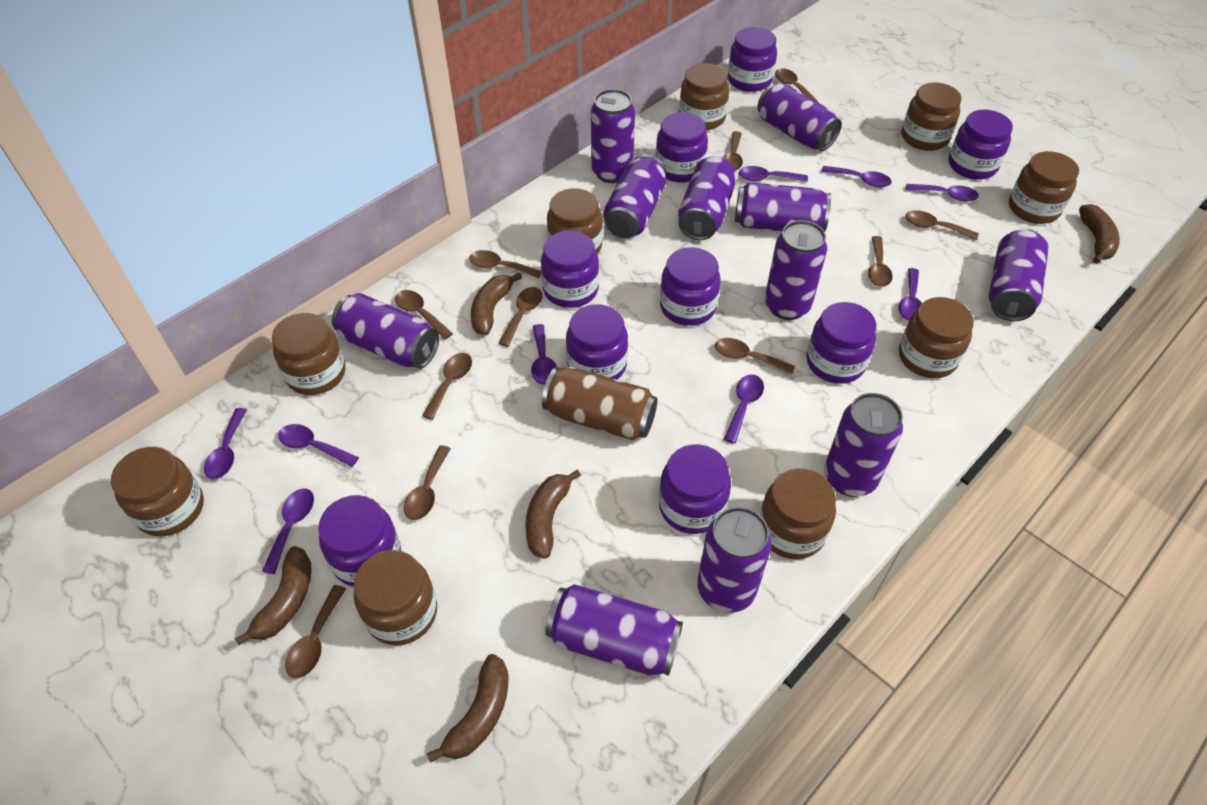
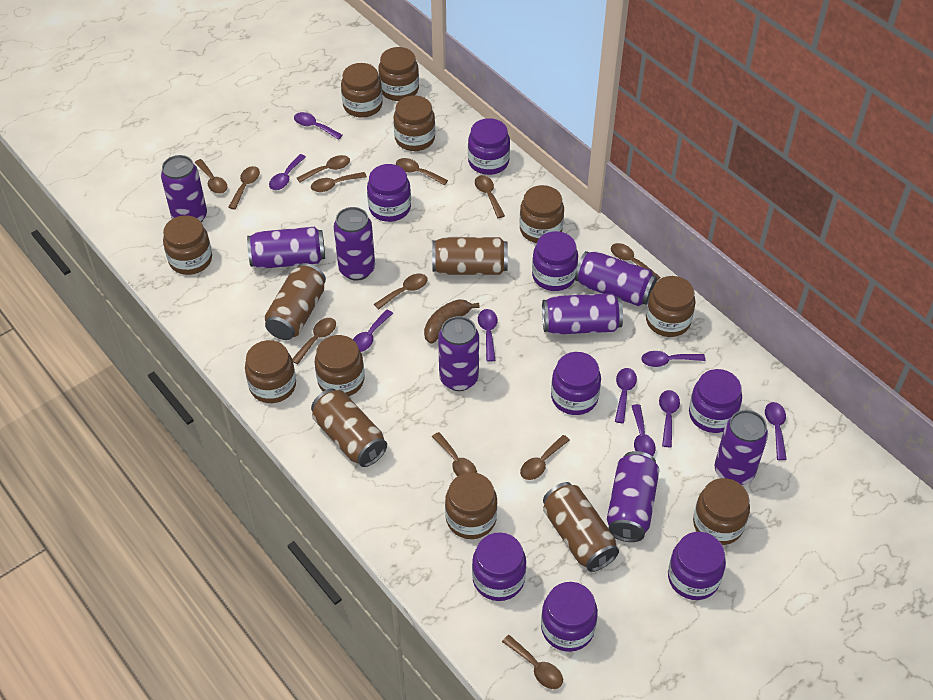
brown banana: 5 -> 1
brown can: 1 -> 4
brown jar: 9 -> 10
brown spoon: 11 -> 12
purple can: 11 -> 8
purple jar: 9 -> 8

